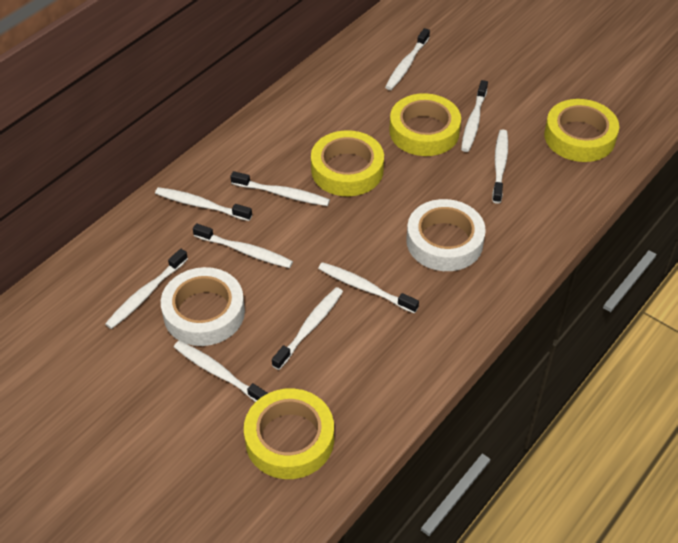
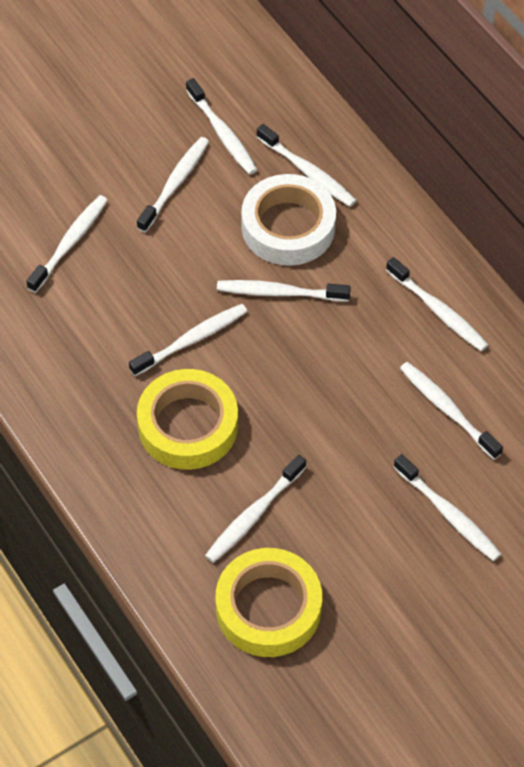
white tape: 2 -> 1
yellow tape: 4 -> 2

